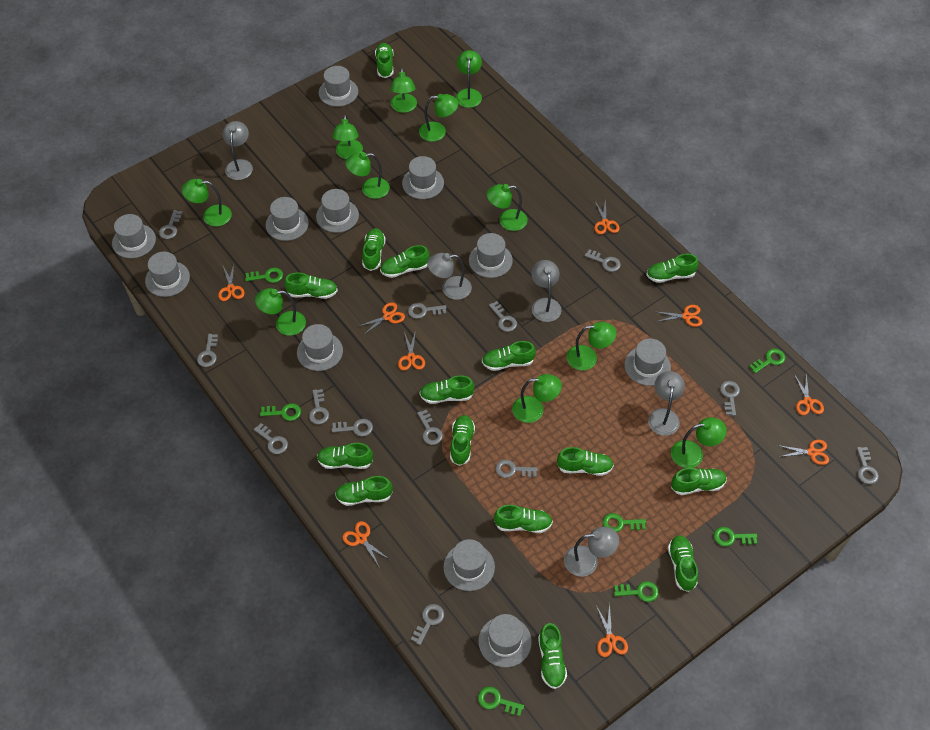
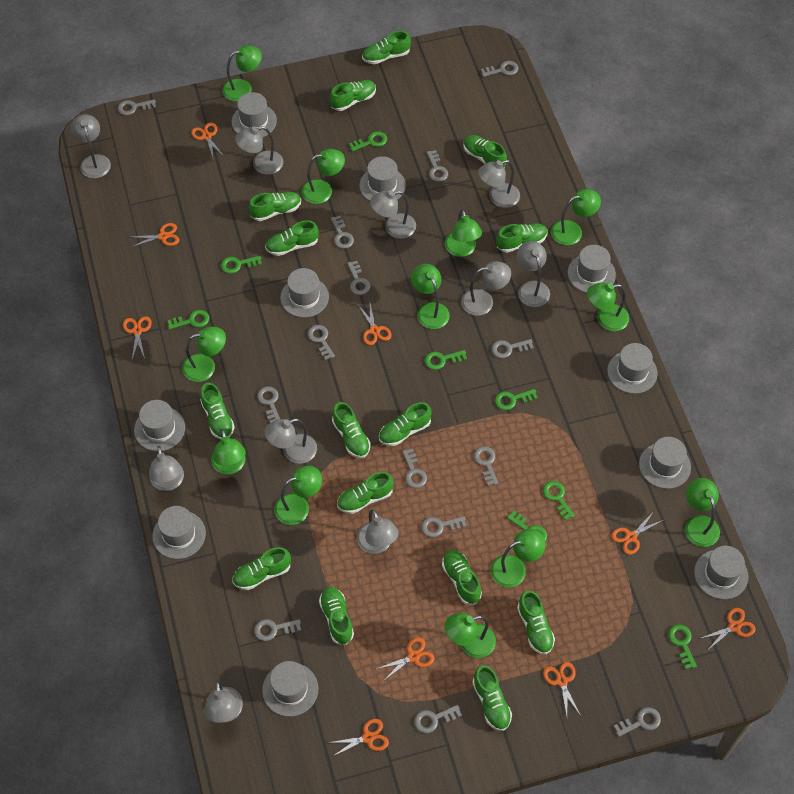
green key: 7 -> 8
green lamp: 11 -> 12
grey hat: 11 -> 10
grey key: 13 -> 14
grey lamp: 5 -> 10

